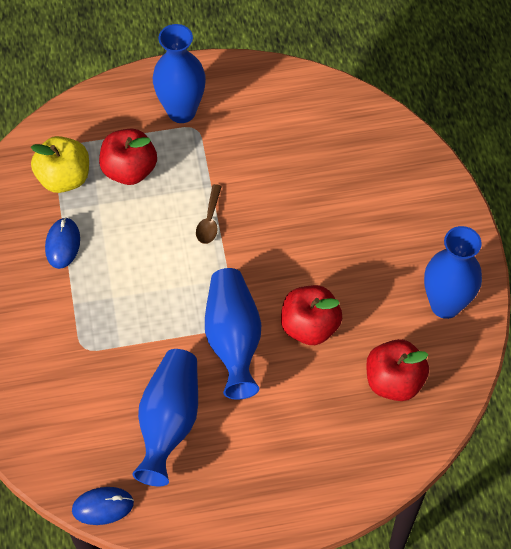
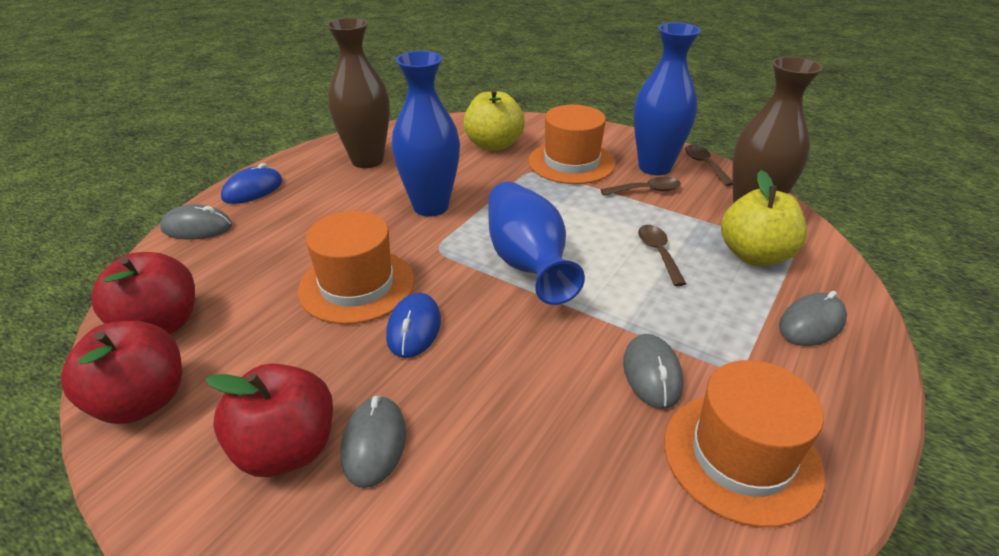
blue vase: 4 -> 3
brown spoon: 1 -> 3
brown vase: 0 -> 2
grey mouse: 0 -> 4
orange hat: 0 -> 3
yellow apple: 1 -> 2

